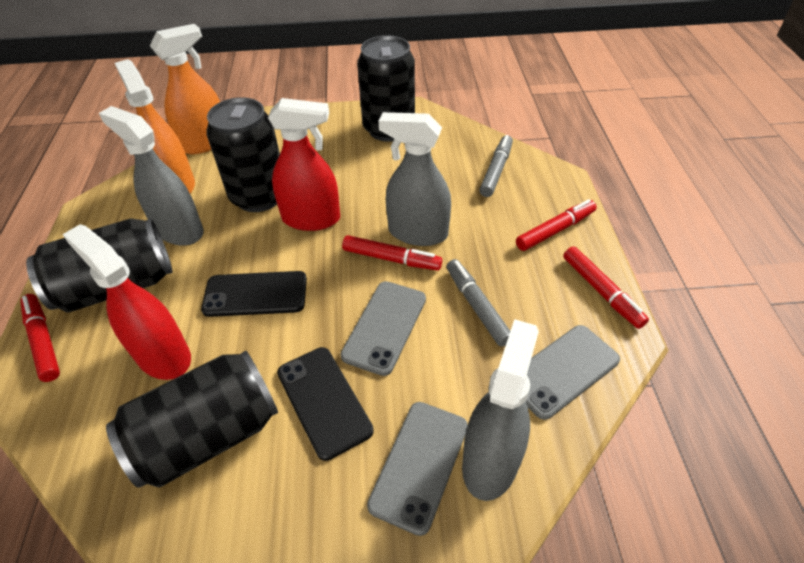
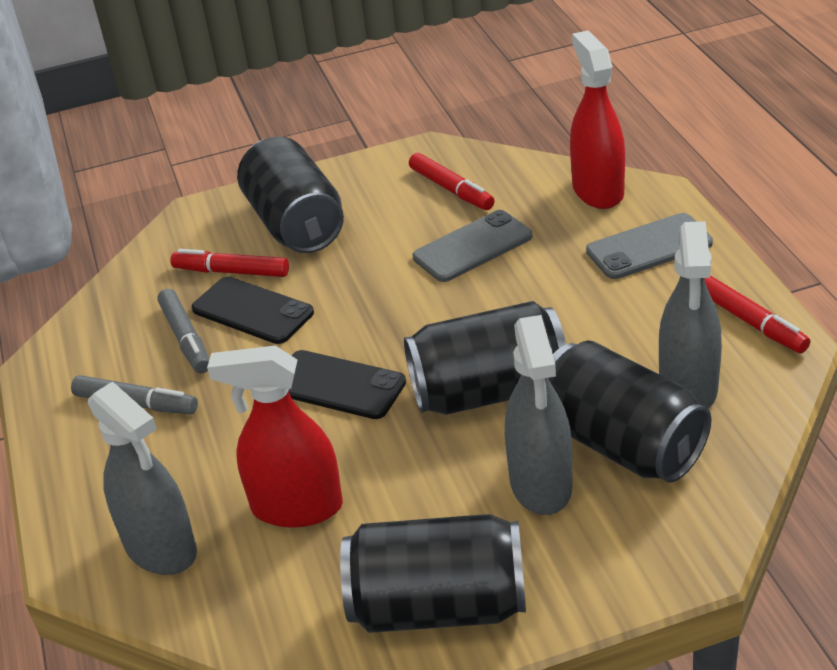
grey phone: 3 -> 2
orange spray bottle: 2 -> 0
red marker: 4 -> 3

